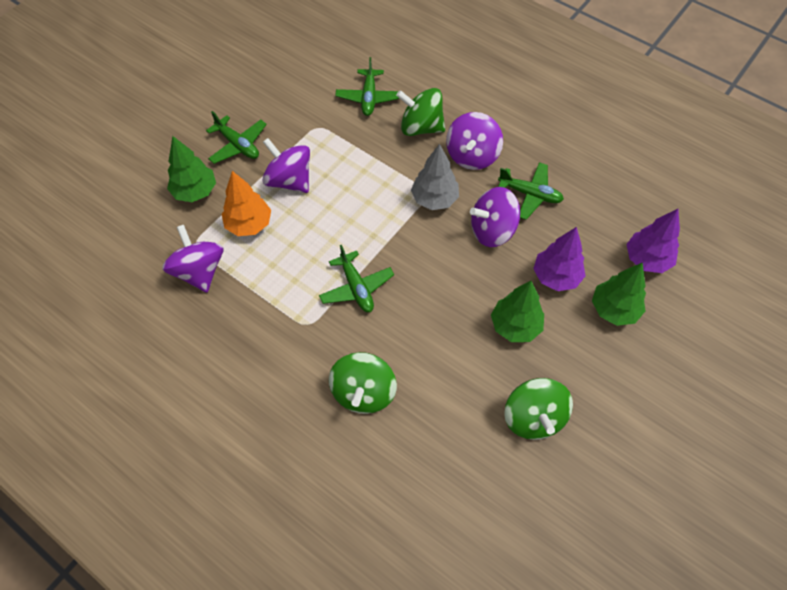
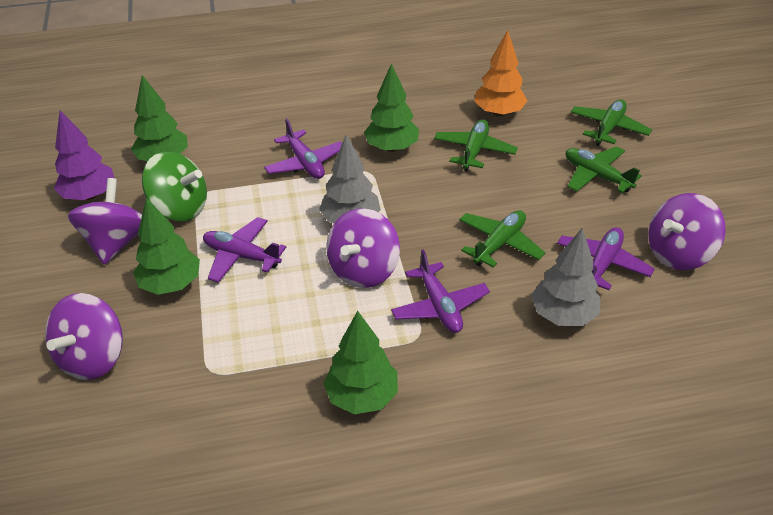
green spinning top: 3 -> 1
green tree: 3 -> 4
grey tree: 1 -> 2
purple plane: 0 -> 4
purple tree: 2 -> 1

